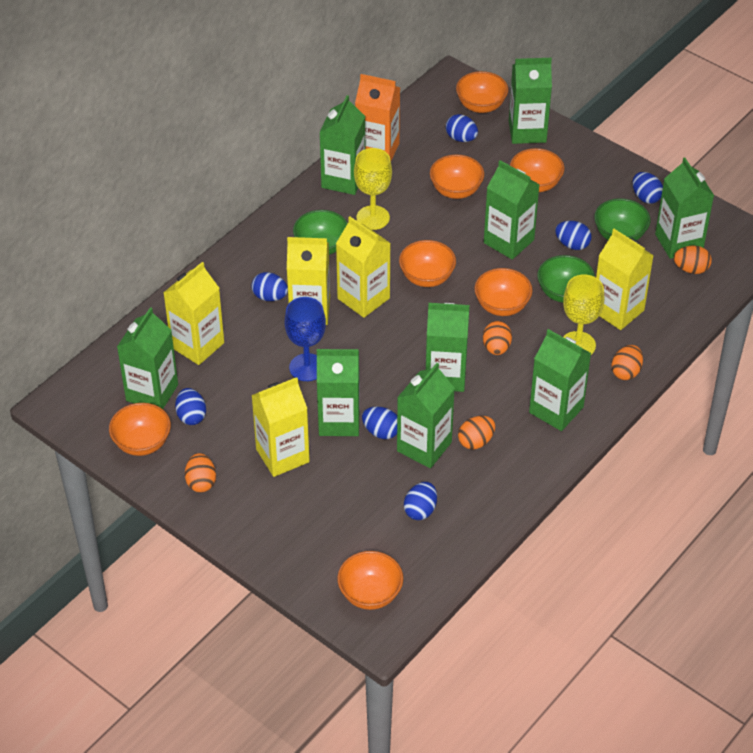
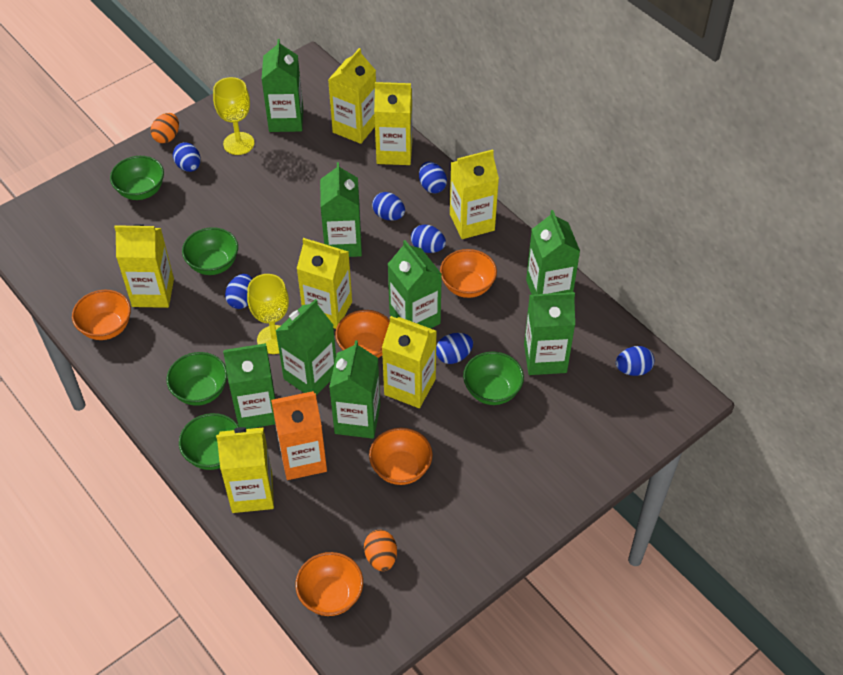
blue goblet: 1 -> 0
green bowl: 3 -> 5
green carton: 9 -> 8
orange bowl: 7 -> 5
orange egg: 5 -> 2
yellow carton: 5 -> 7

